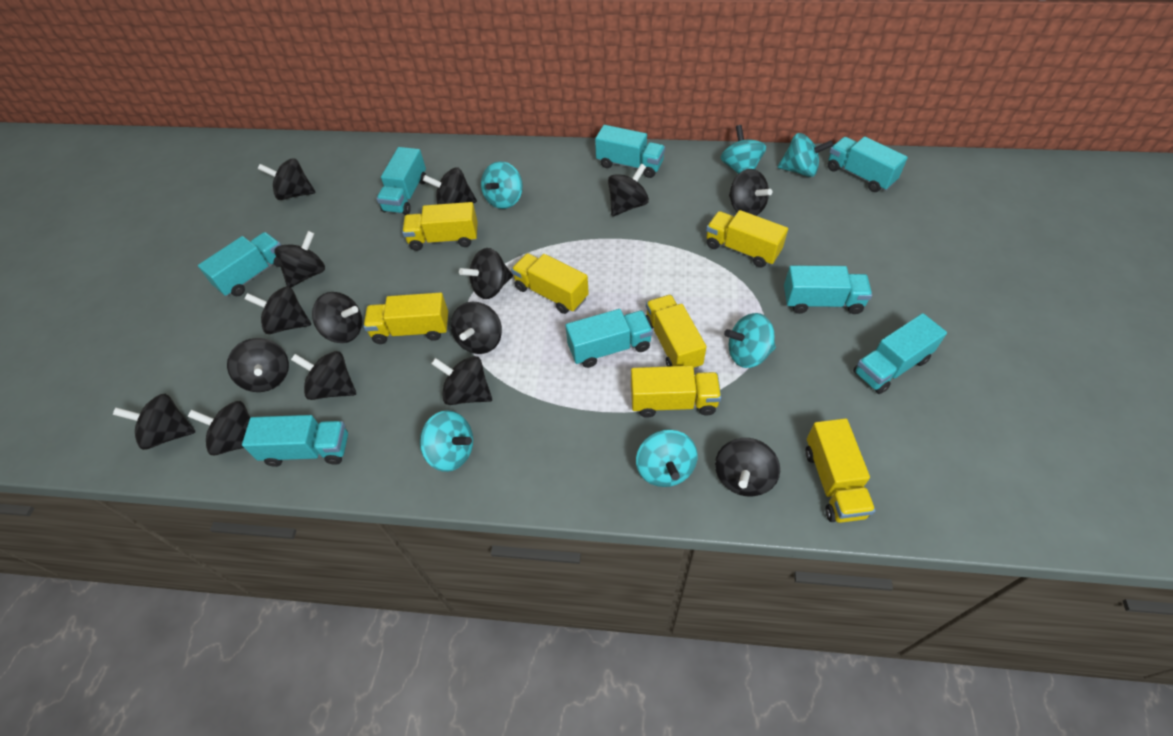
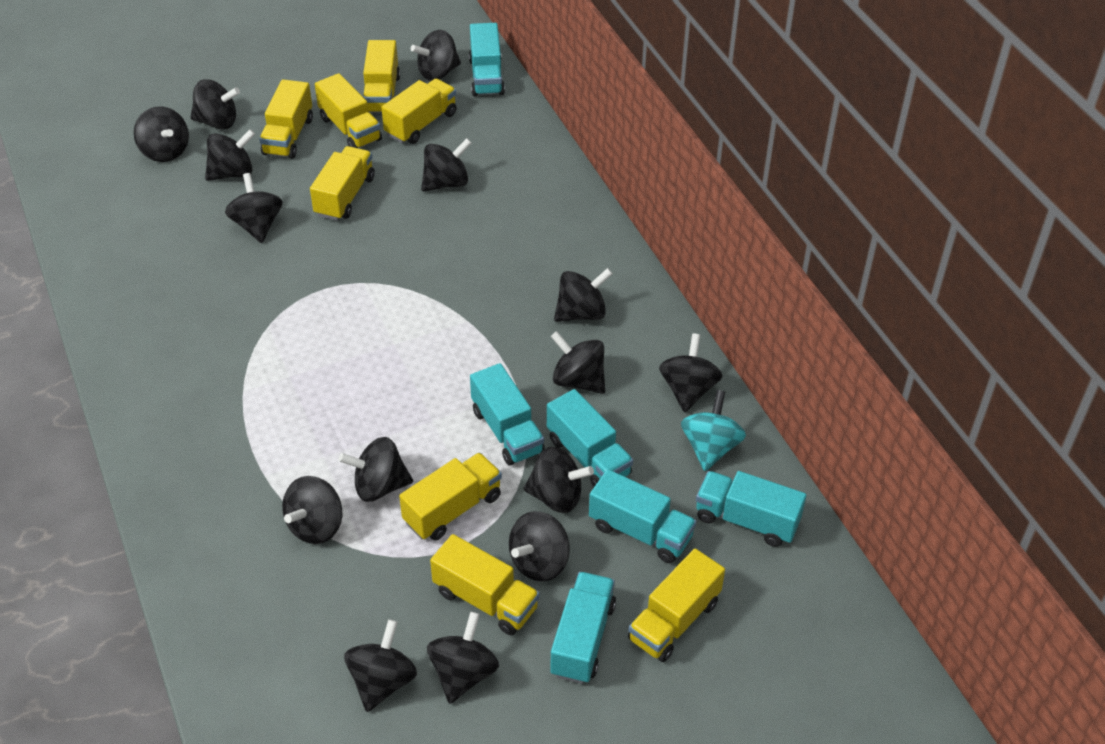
turquoise spinning top: 6 -> 1
turquoise truck: 8 -> 6
yellow truck: 7 -> 8

